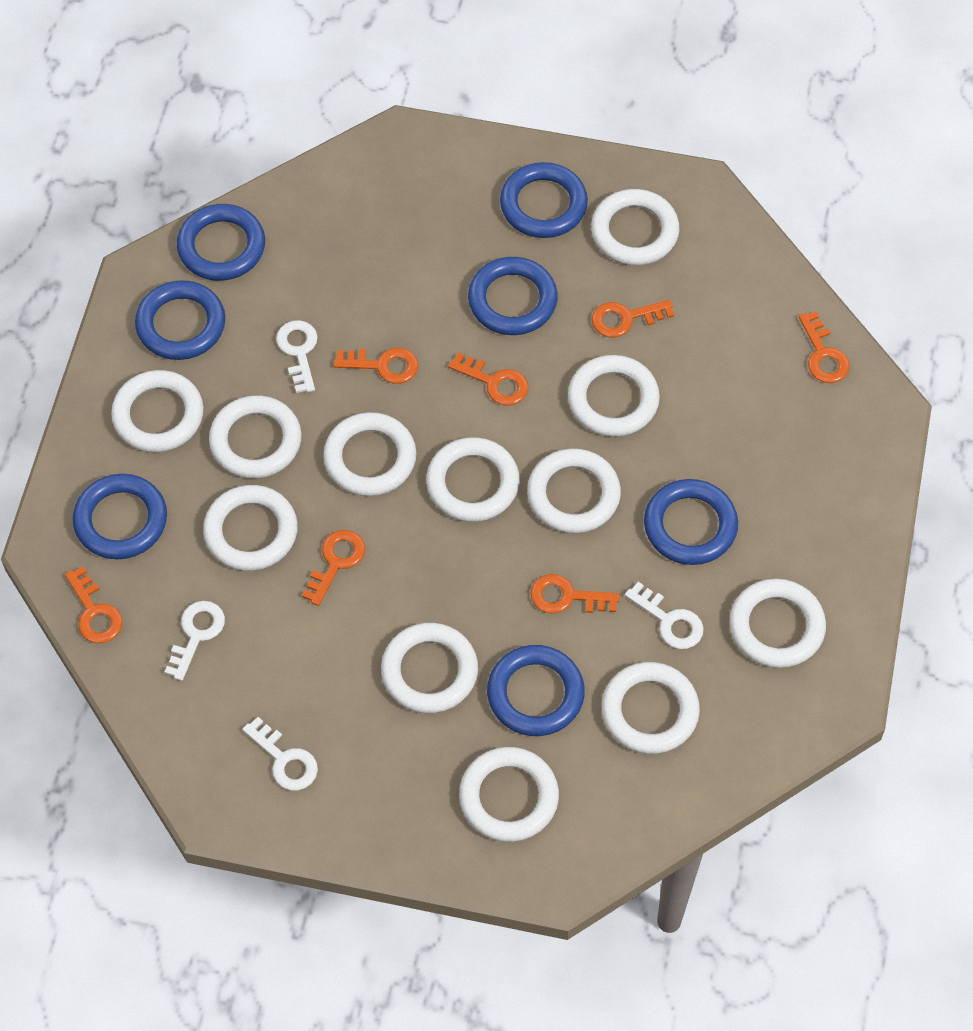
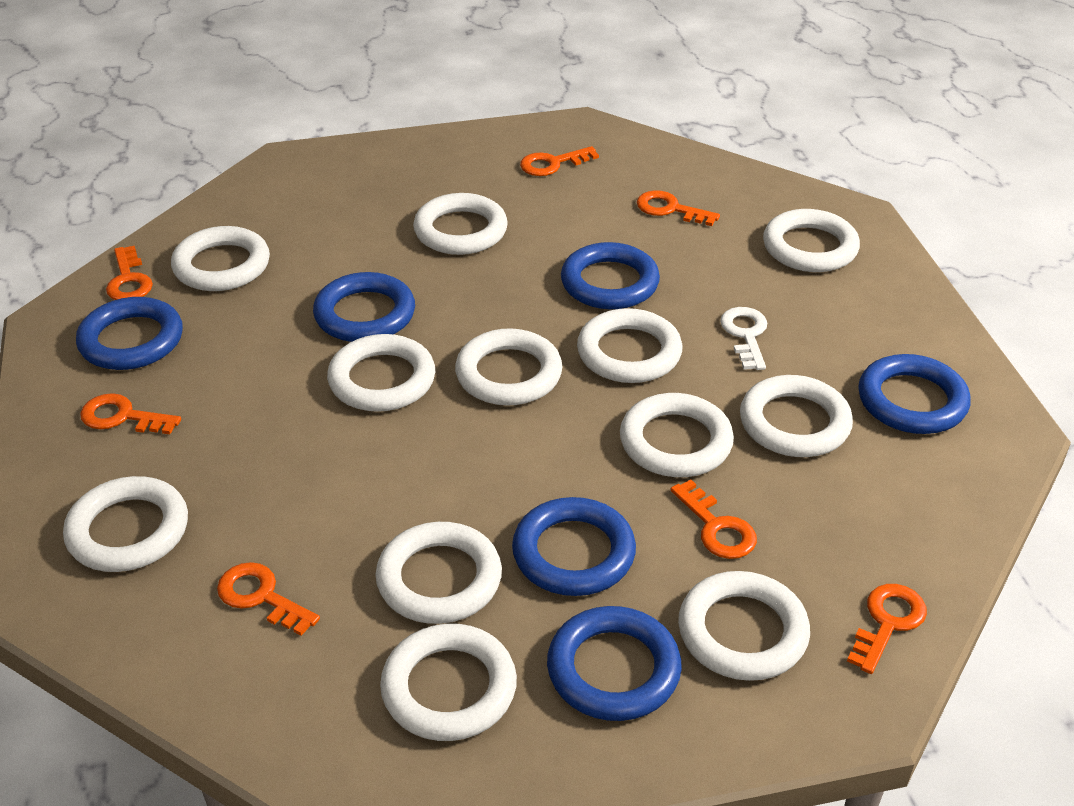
blue ring: 7 -> 6
white key: 4 -> 1

